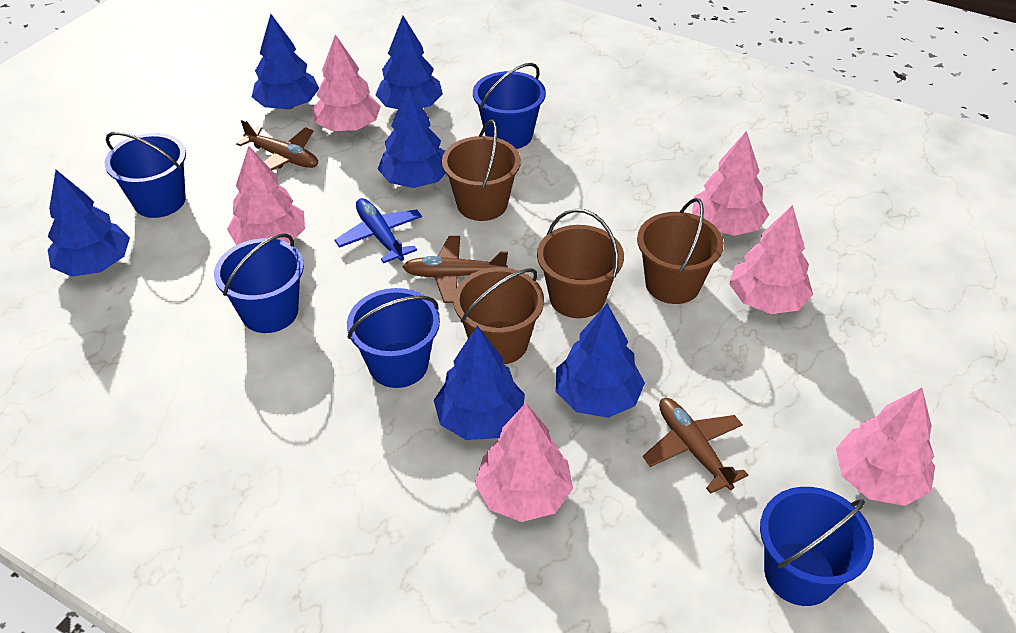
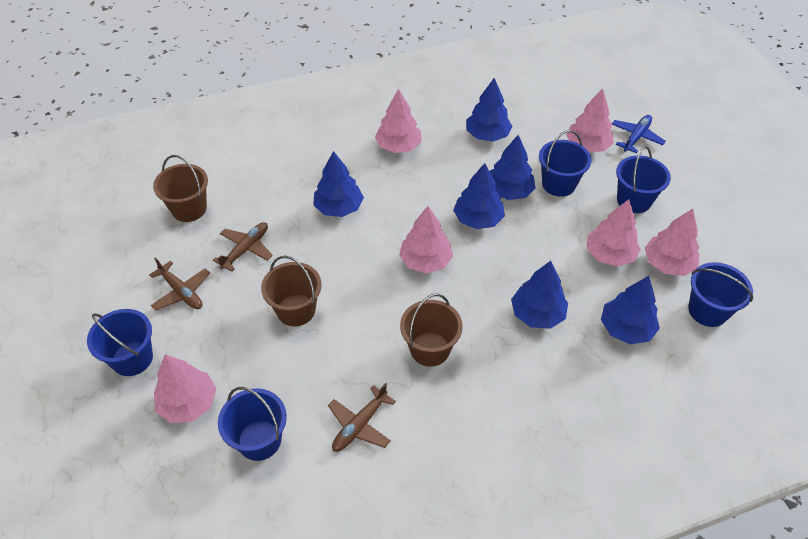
brown bucket: 4 -> 3

